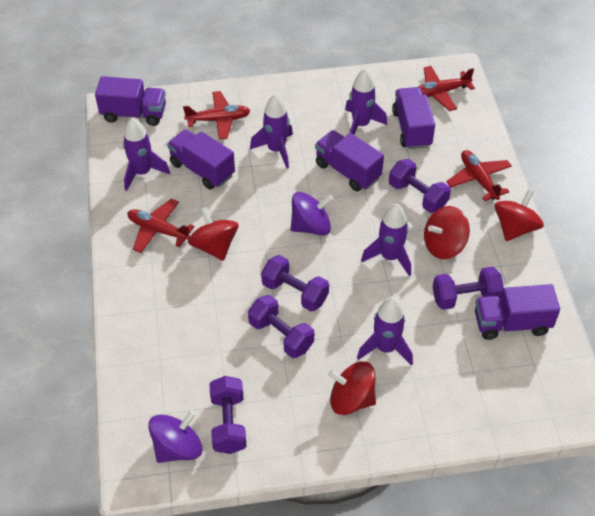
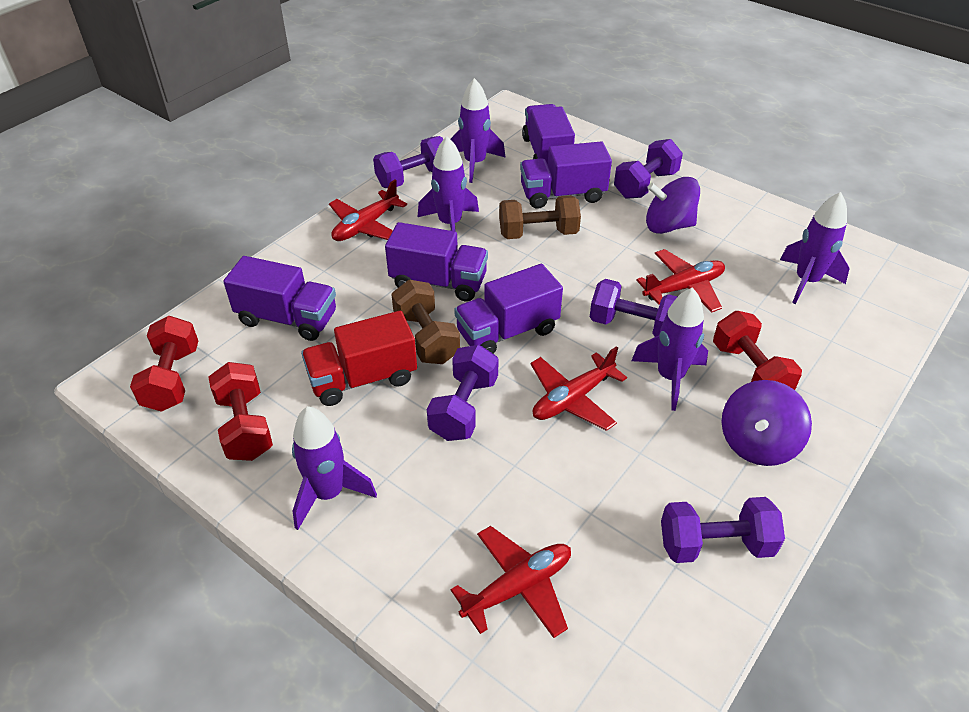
brown dumbbell: 0 -> 2
red dumbbell: 0 -> 3
red spinning top: 4 -> 0
red truck: 0 -> 1

